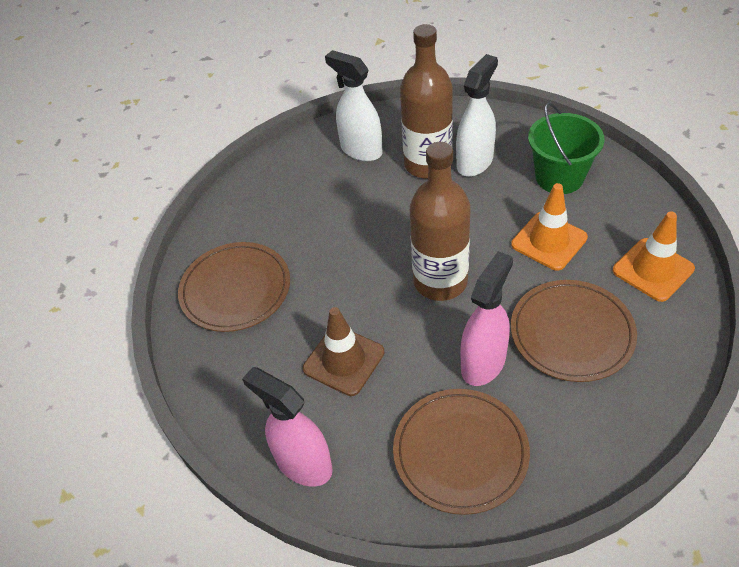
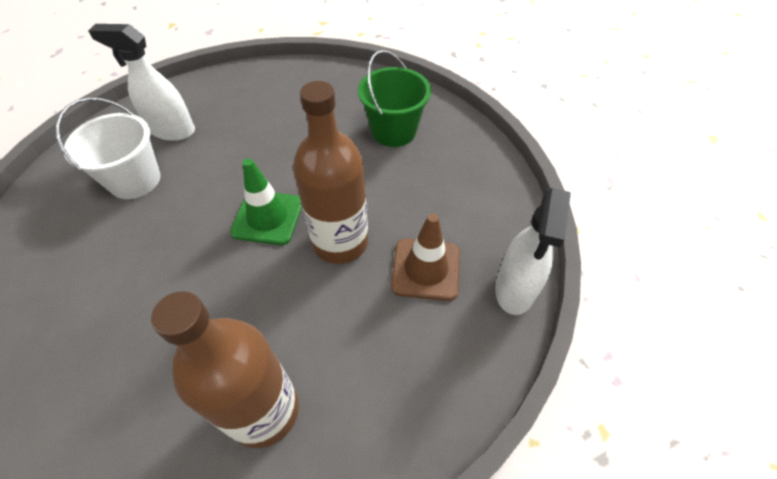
brown plate: 3 -> 0
green traffic cone: 0 -> 1
orange traffic cone: 2 -> 0
pink spray bottle: 2 -> 0
white bucket: 0 -> 1

